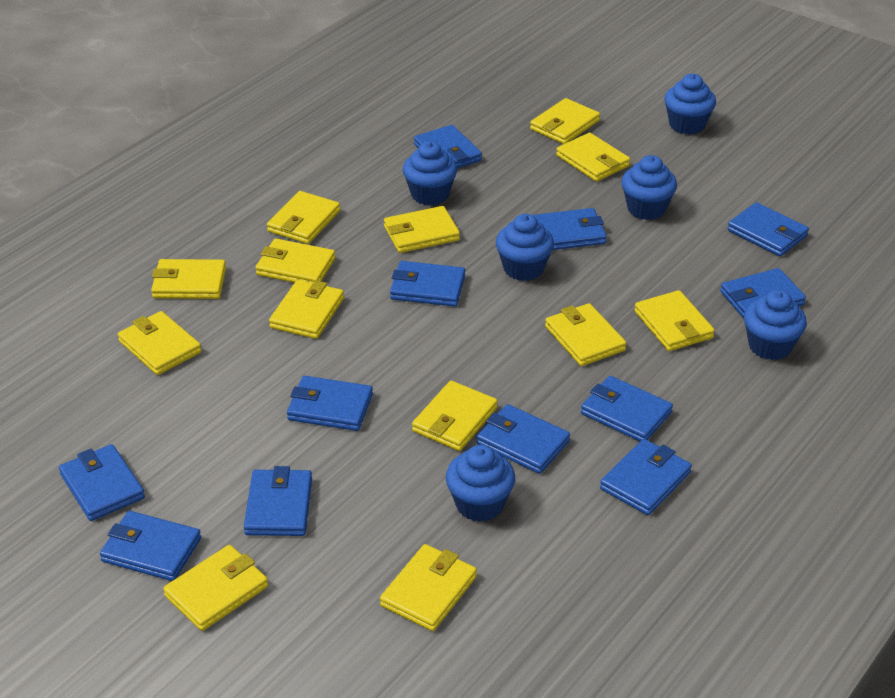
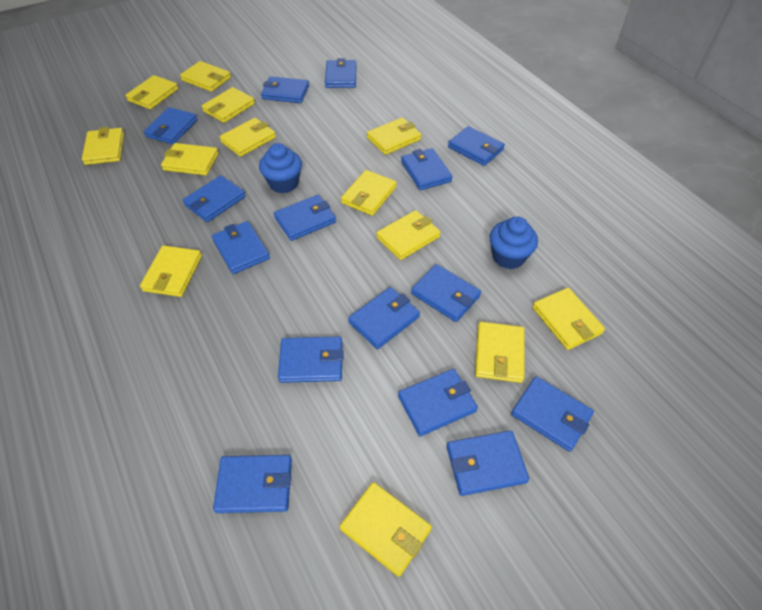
blue cupcake: 6 -> 2
blue wallet: 12 -> 15

